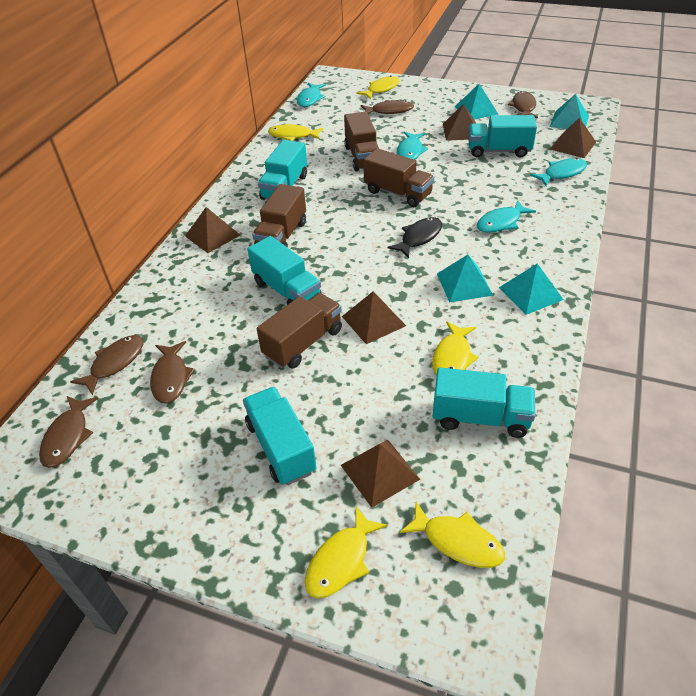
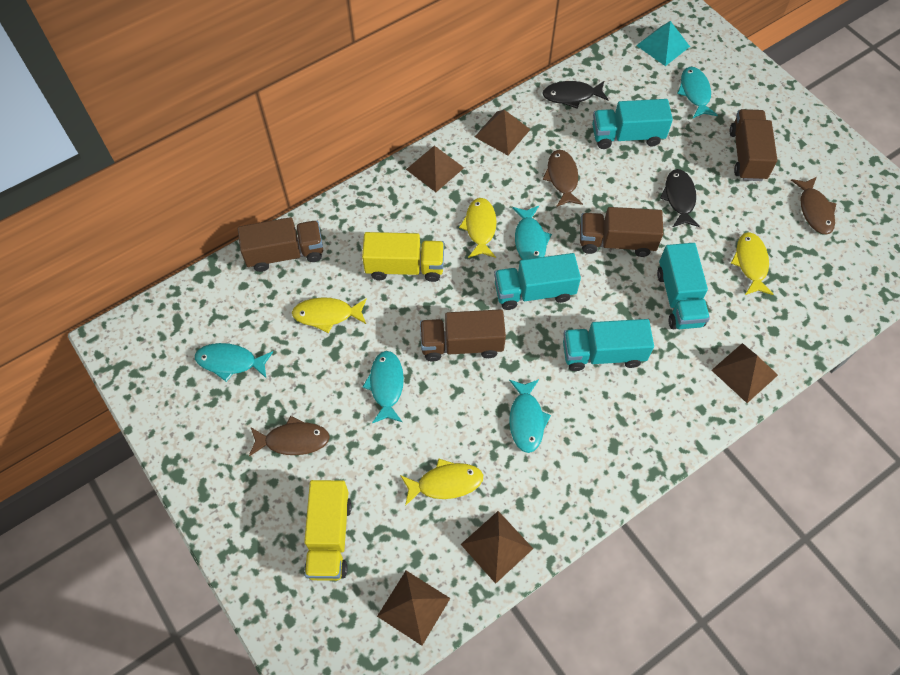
black fish: 1 -> 2
brown fish: 5 -> 3
turquoise fish: 4 -> 5
turquoise pyramid: 4 -> 1
turquoise truck: 5 -> 4
yellow fish: 5 -> 4
yellow truck: 0 -> 2

